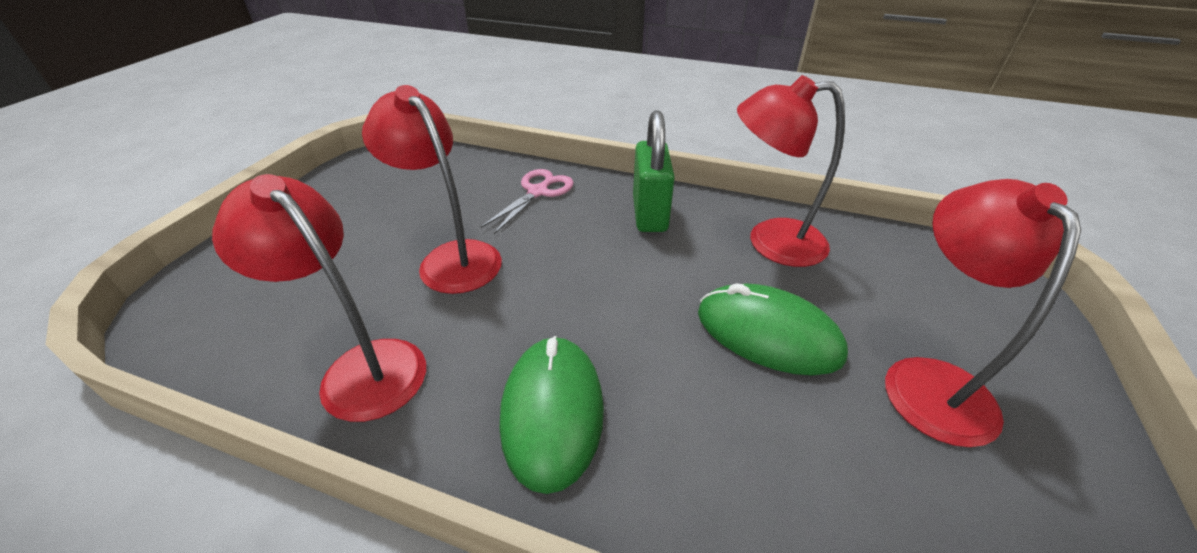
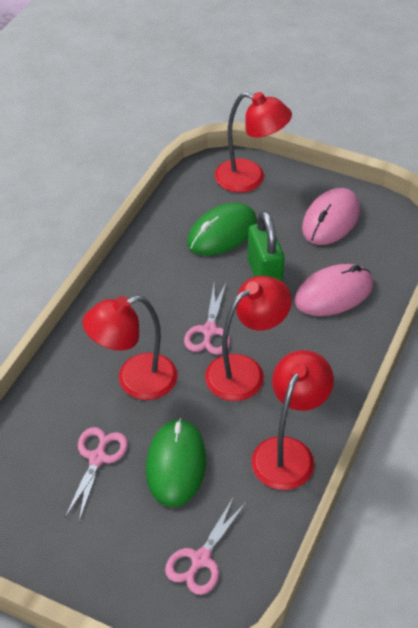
pink mouse: 0 -> 2
pink scissors: 1 -> 3

